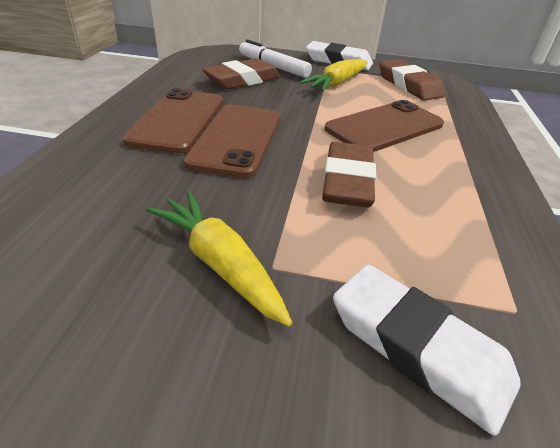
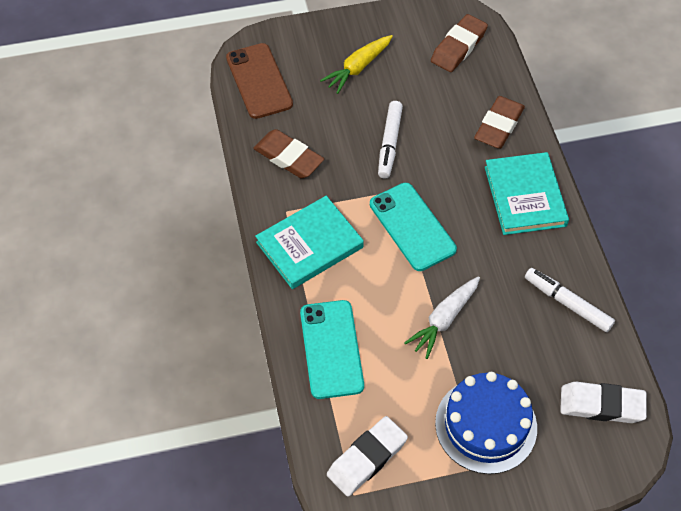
blue cake: 0 -> 1
brown phone: 3 -> 1
turquoise book: 0 -> 2
turquoise phone: 0 -> 2
white carrot: 0 -> 1
white marker: 1 -> 2
yellow carrot: 2 -> 1

